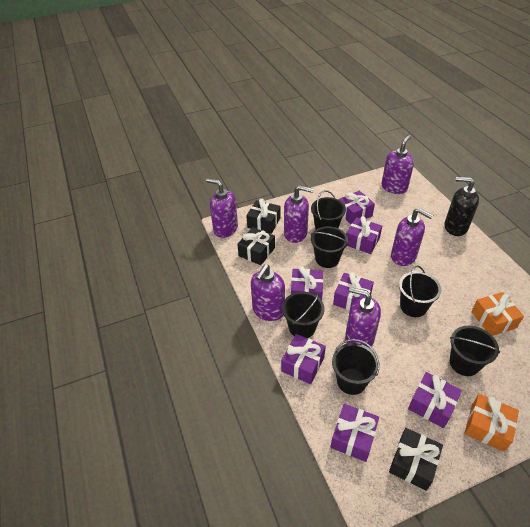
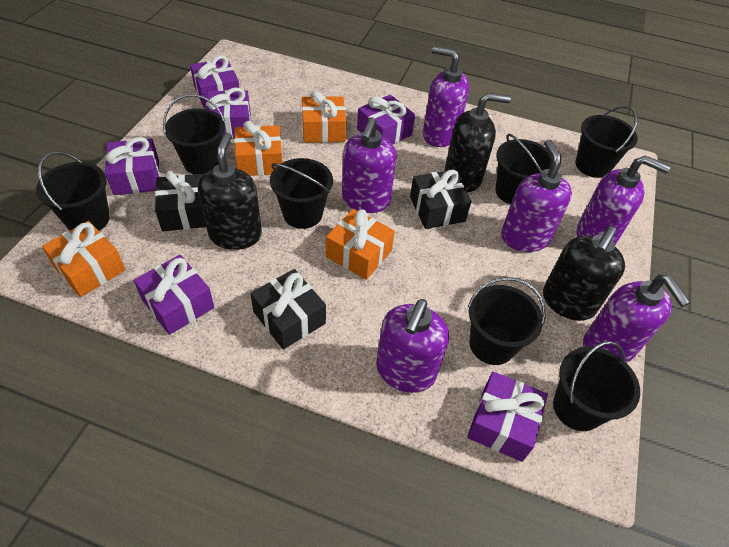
black bucket: 6 -> 7
black soap dispenser: 1 -> 3
orange gift: 2 -> 4
purple gift: 7 -> 6

